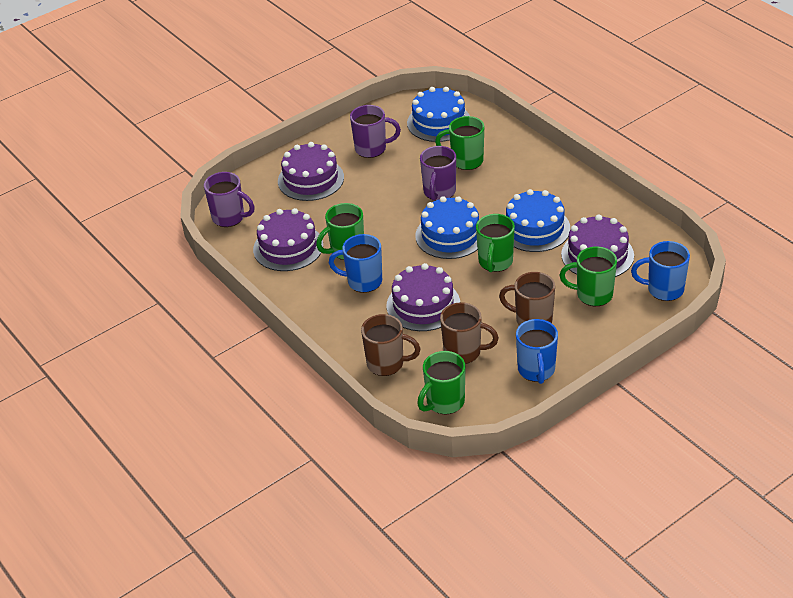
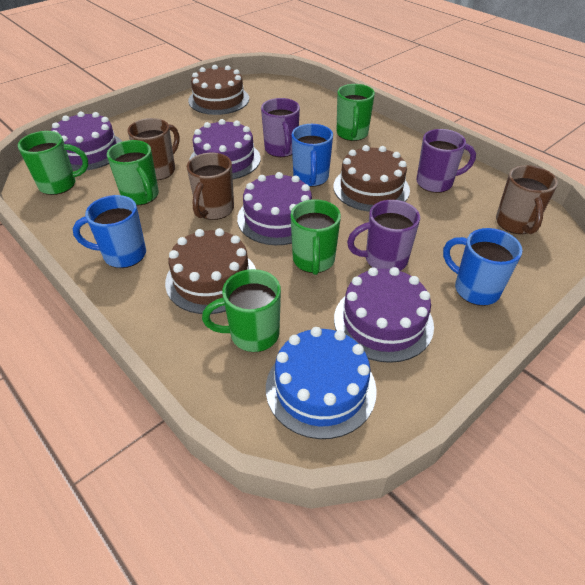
blue cake: 3 -> 1
brown cake: 0 -> 3

